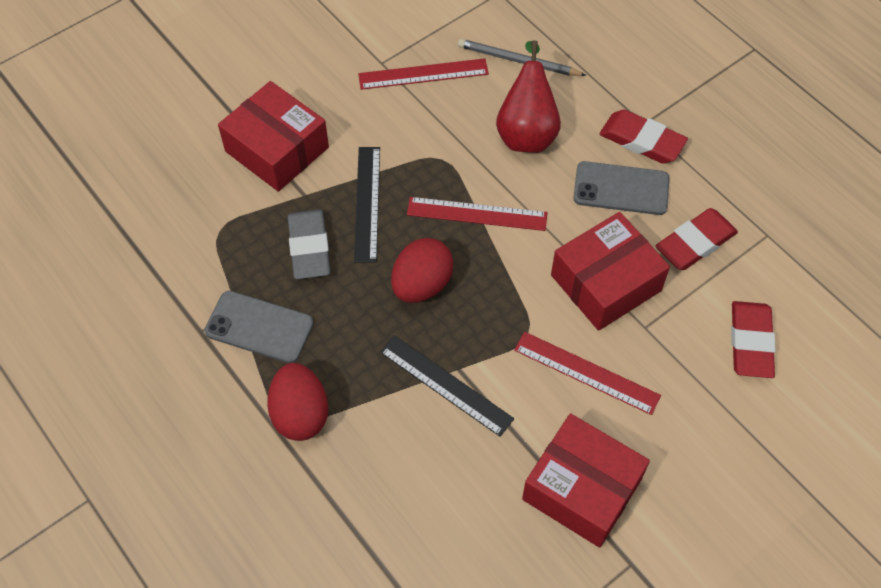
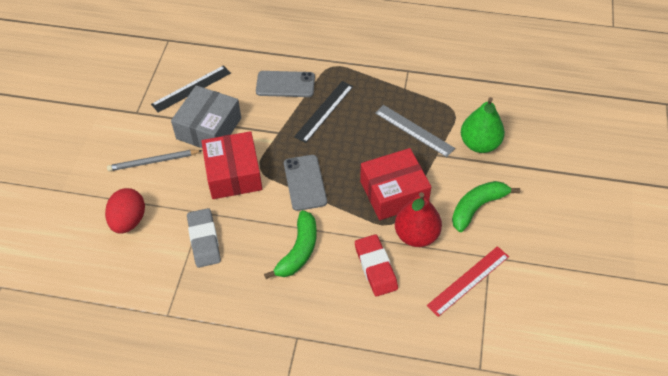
green banana: 0 -> 2
green pear: 0 -> 1
grey box: 0 -> 1
grey ruler: 0 -> 1
red box: 3 -> 2
red egg: 2 -> 1
red eraser: 3 -> 1
red ruler: 3 -> 1

